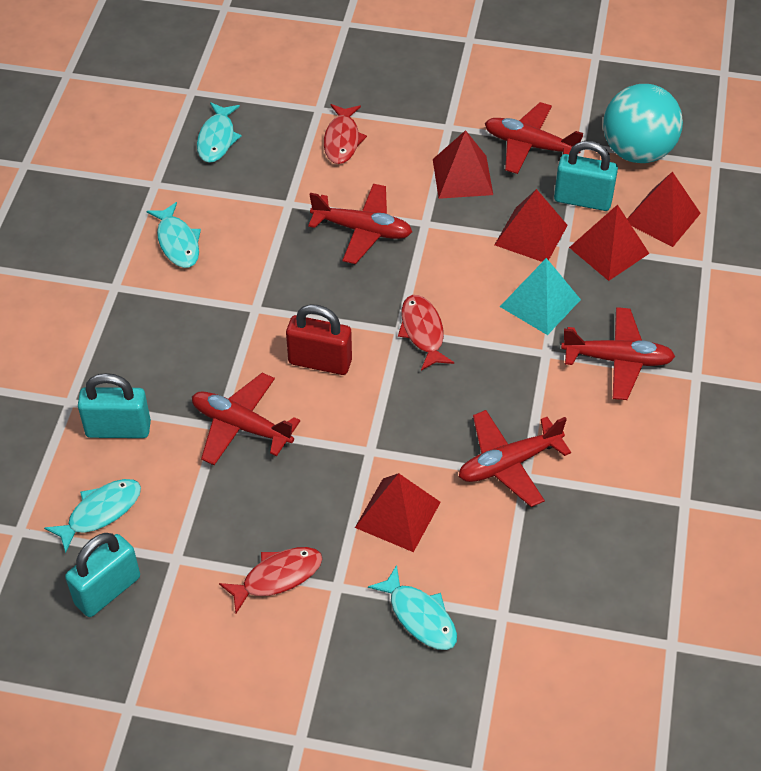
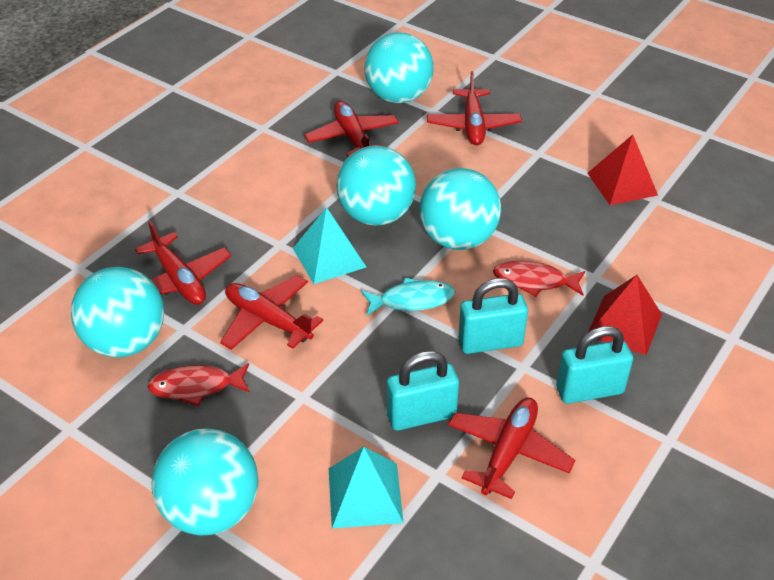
red fish: 3 -> 2
red padlock: 1 -> 0
red pyramid: 5 -> 2
turquoise ball: 1 -> 5
turquoise fish: 4 -> 1
turquoise pyramid: 1 -> 2

